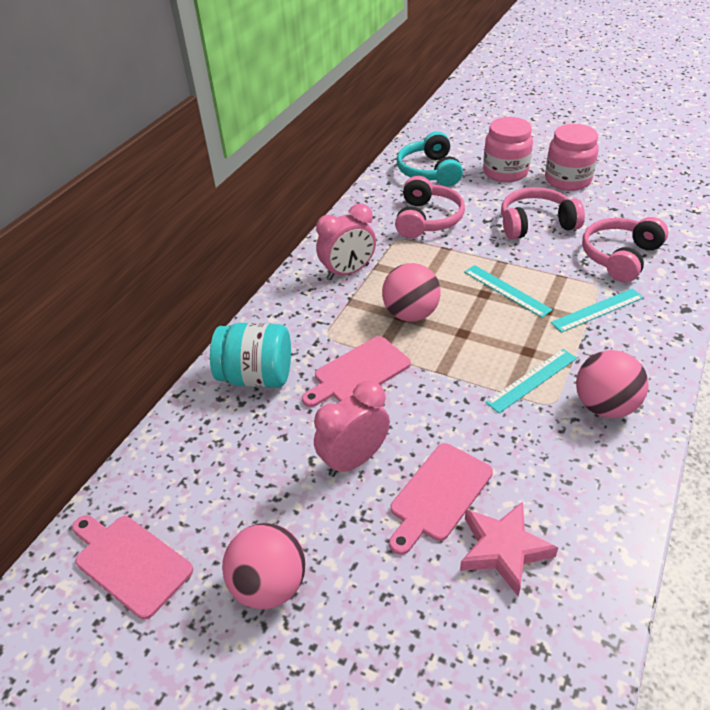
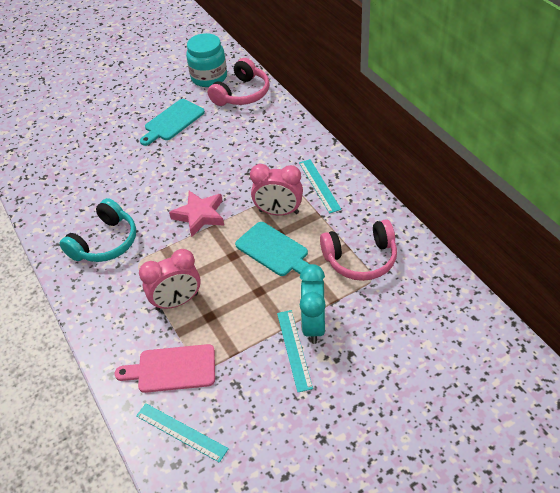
pink ball: 3 -> 0
pink cutting board: 3 -> 1
pink headphones: 3 -> 2
pink jar: 2 -> 0
turquoise clock: 0 -> 1
turquoise cutting board: 0 -> 2

